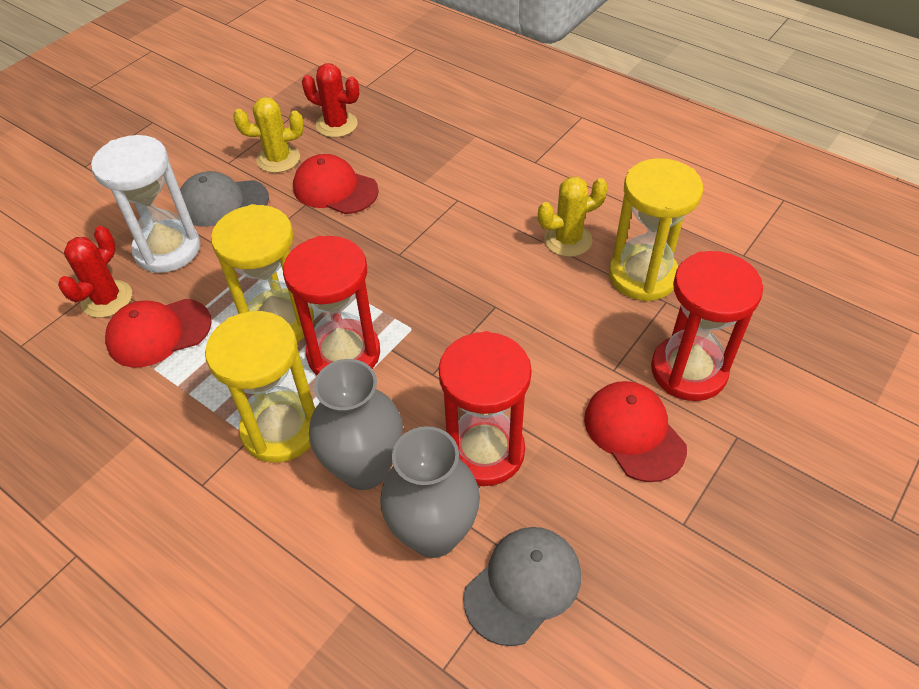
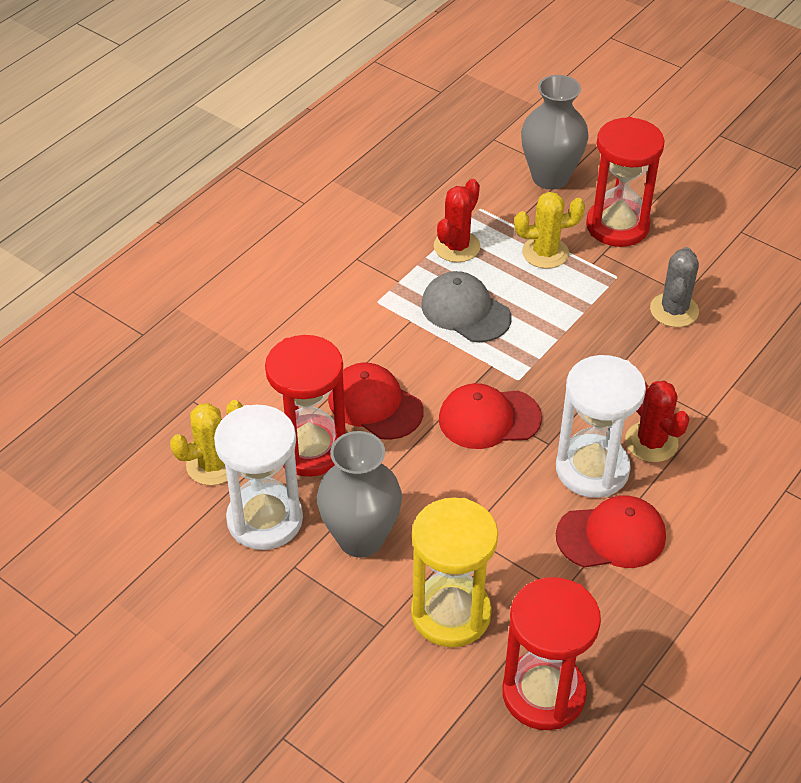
grey cactus: 0 -> 1
grey cap: 2 -> 1
white hourglass: 1 -> 2
yellow hourglass: 3 -> 1

